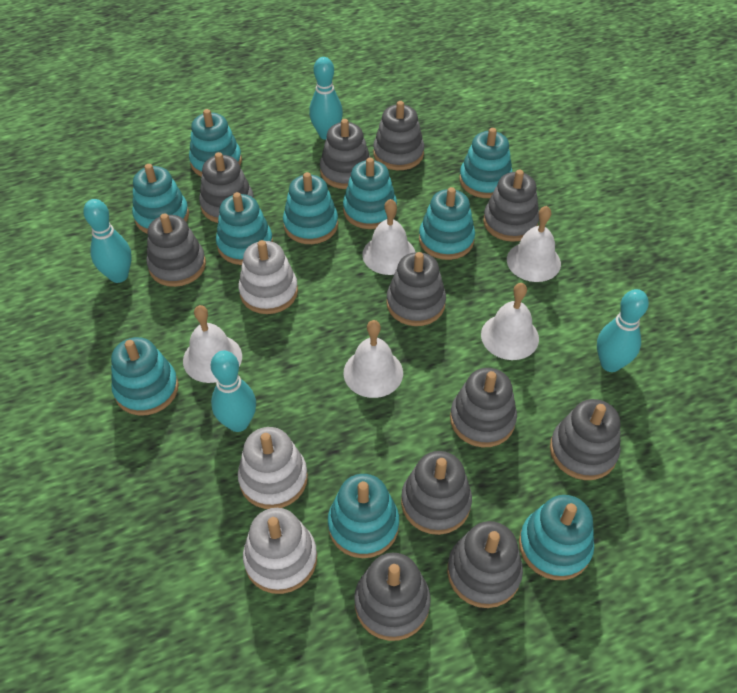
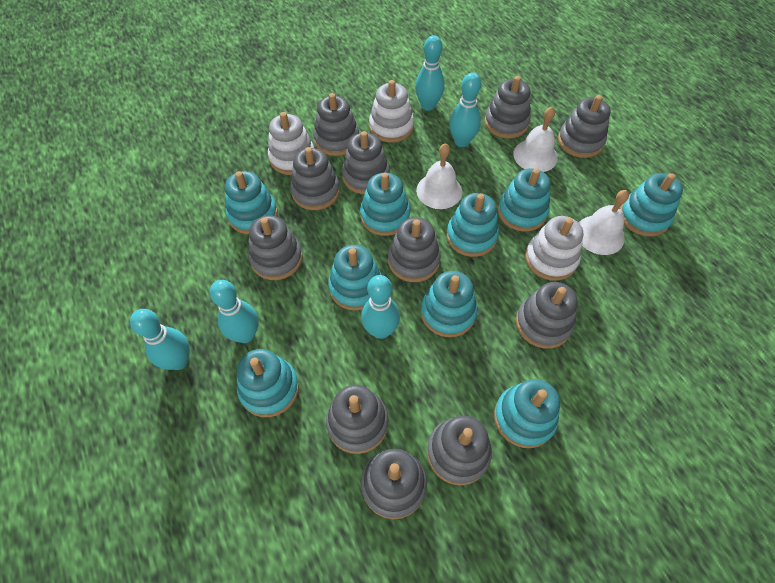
turquoise bowling pin: 4 -> 5
turquoise stacking toy: 10 -> 9
white bell: 5 -> 3

